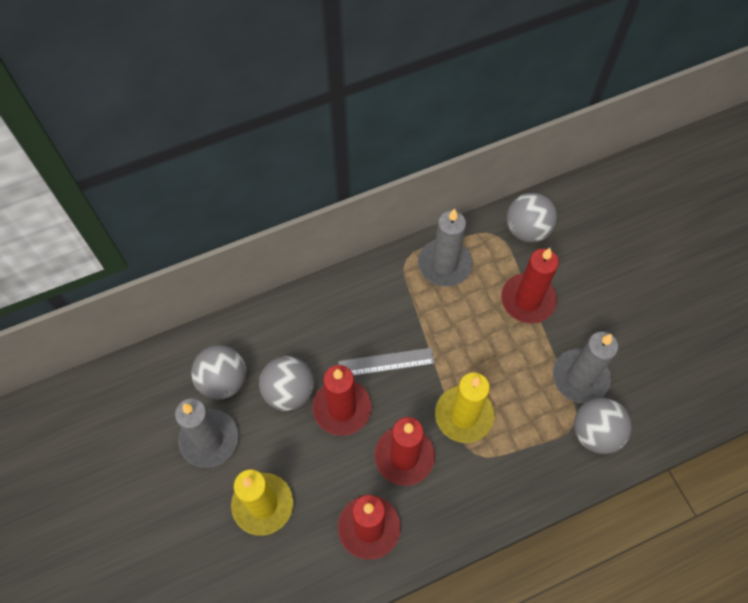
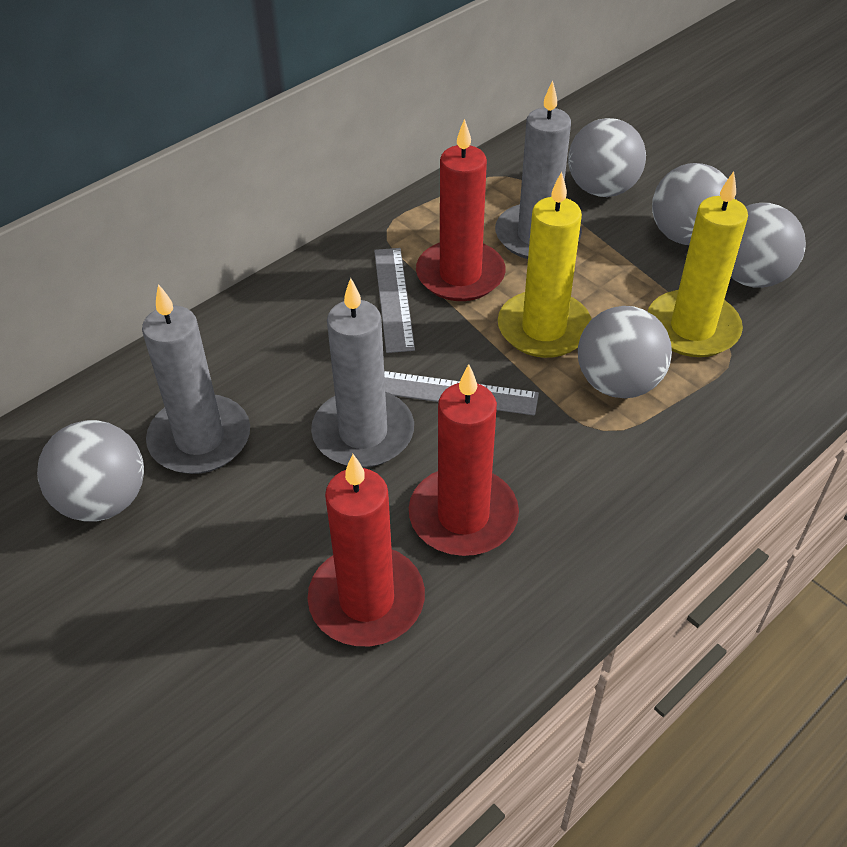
grey ball: 4 -> 5
grey ruler: 1 -> 2
red candle: 4 -> 3

